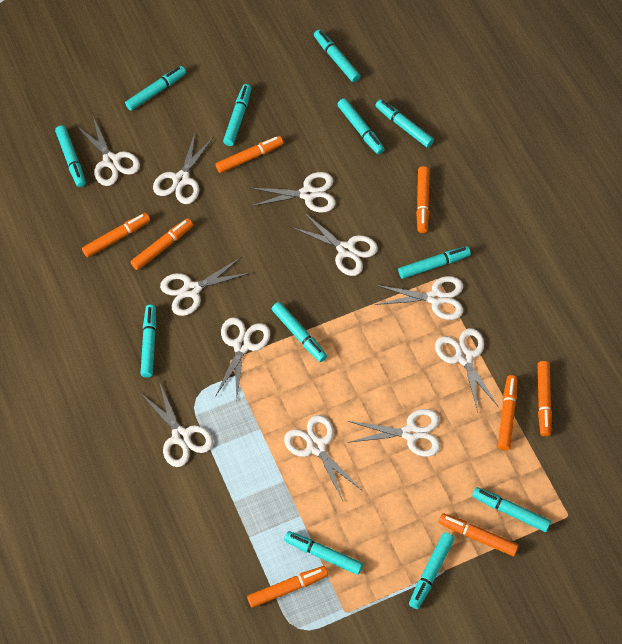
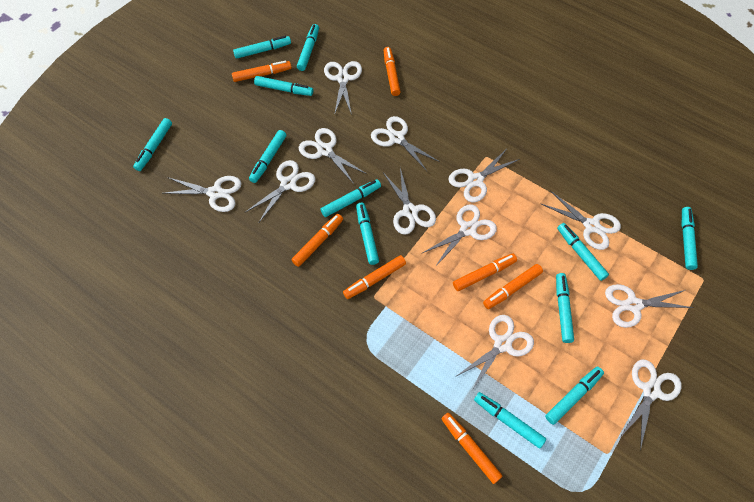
orange marker: 8 -> 7
white scissors: 11 -> 12

